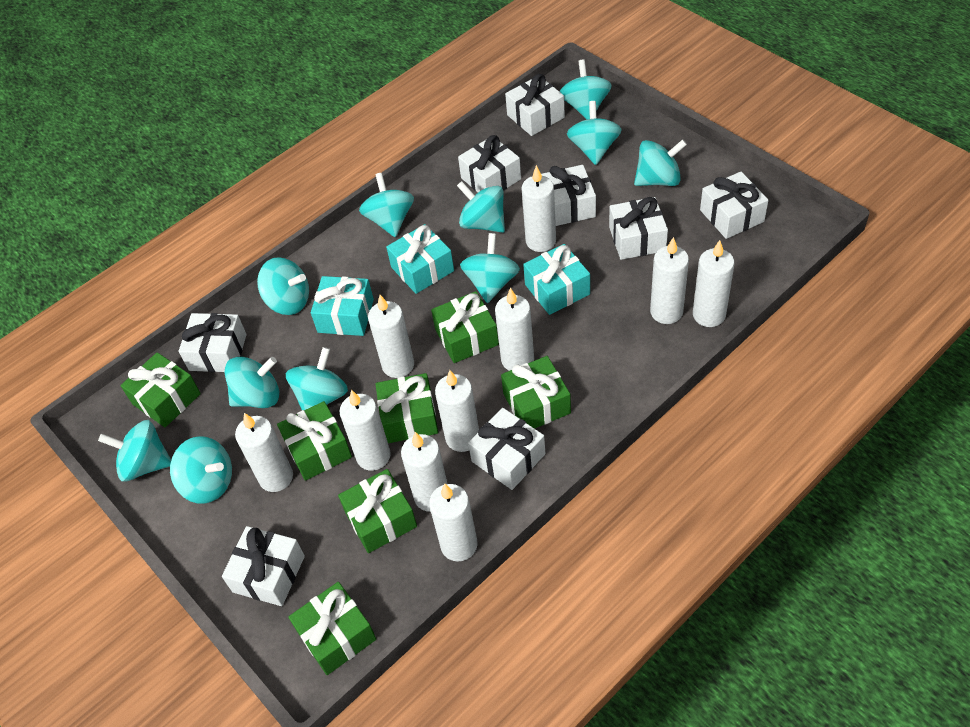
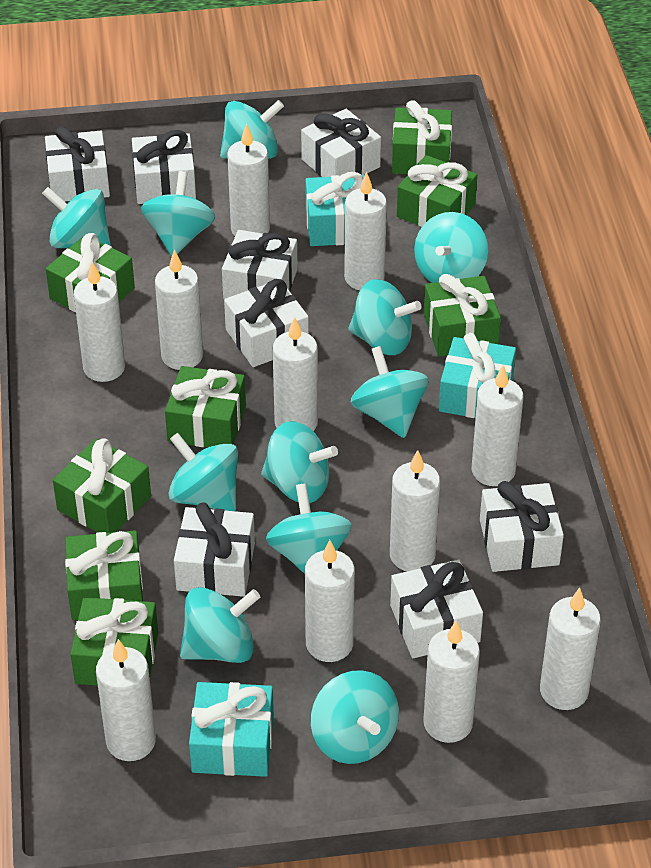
green gift: 7 -> 8
white candle: 10 -> 11

